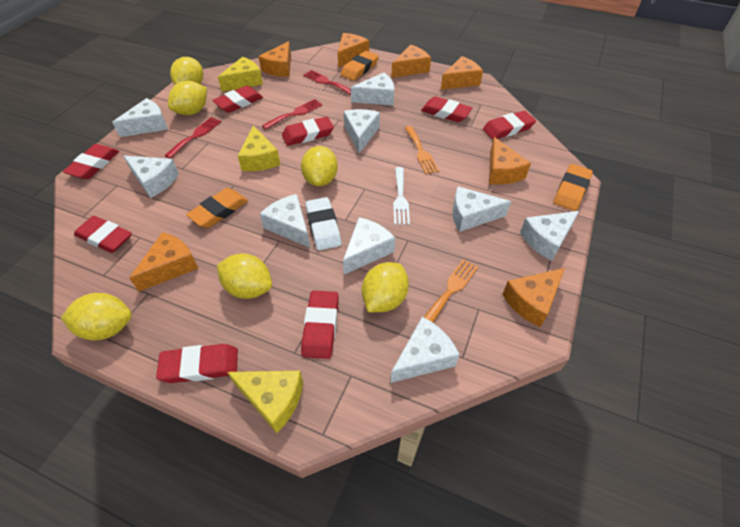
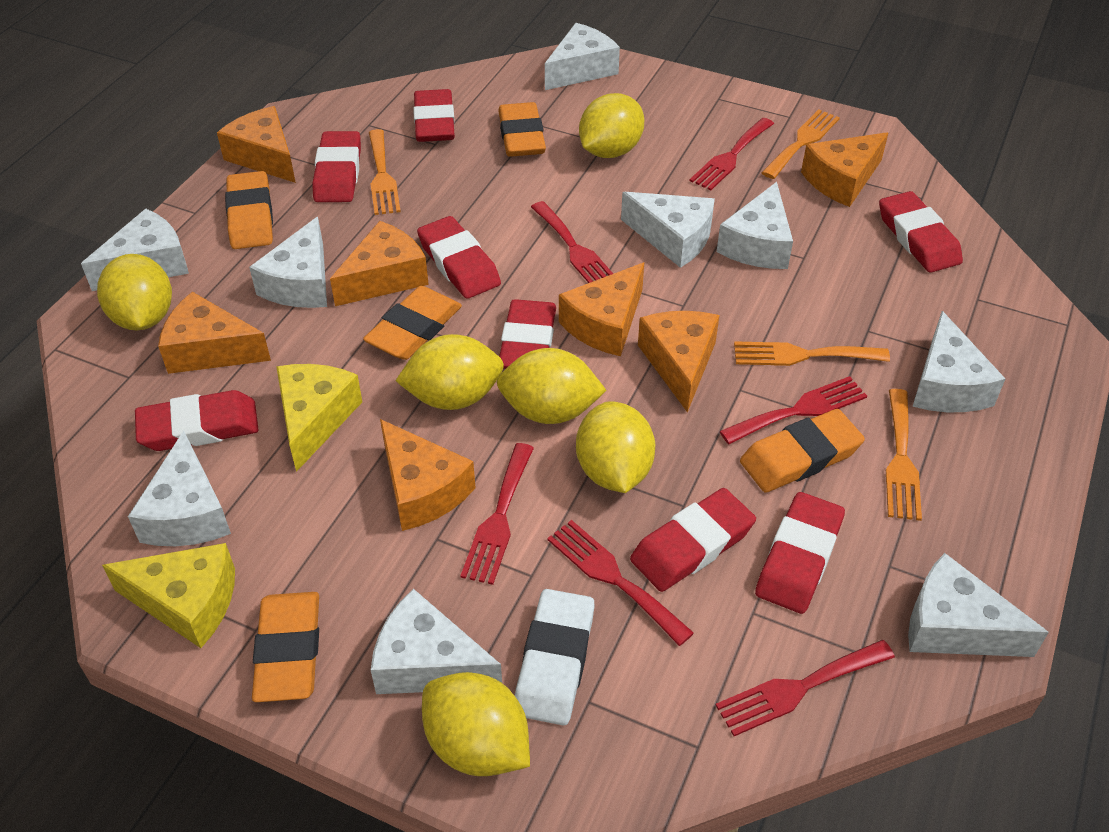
orange eraser: 3 -> 5
orange fork: 2 -> 4
red fork: 3 -> 6
white fork: 1 -> 0
yellow cheese: 3 -> 2

